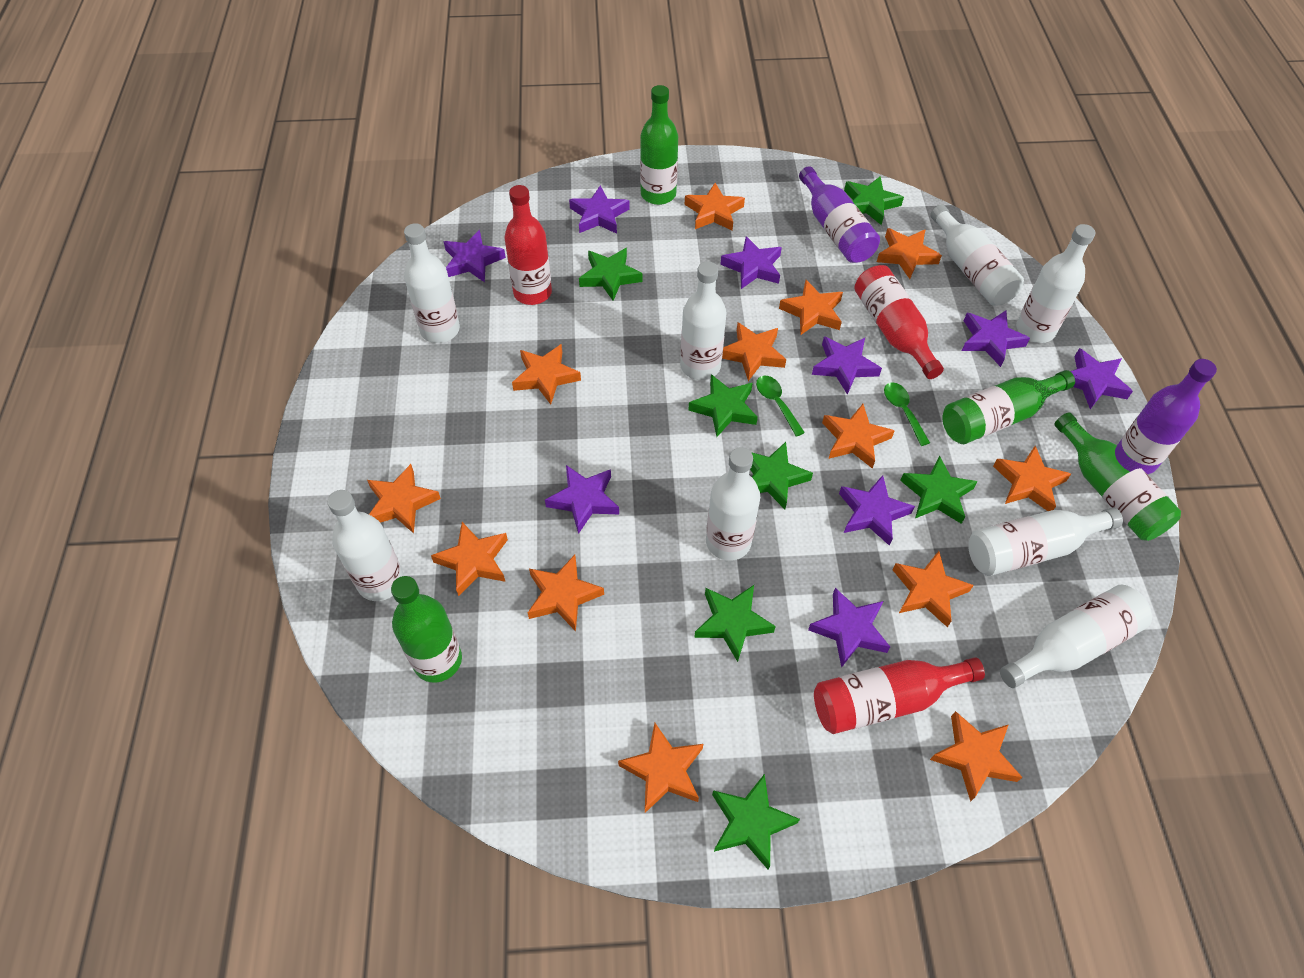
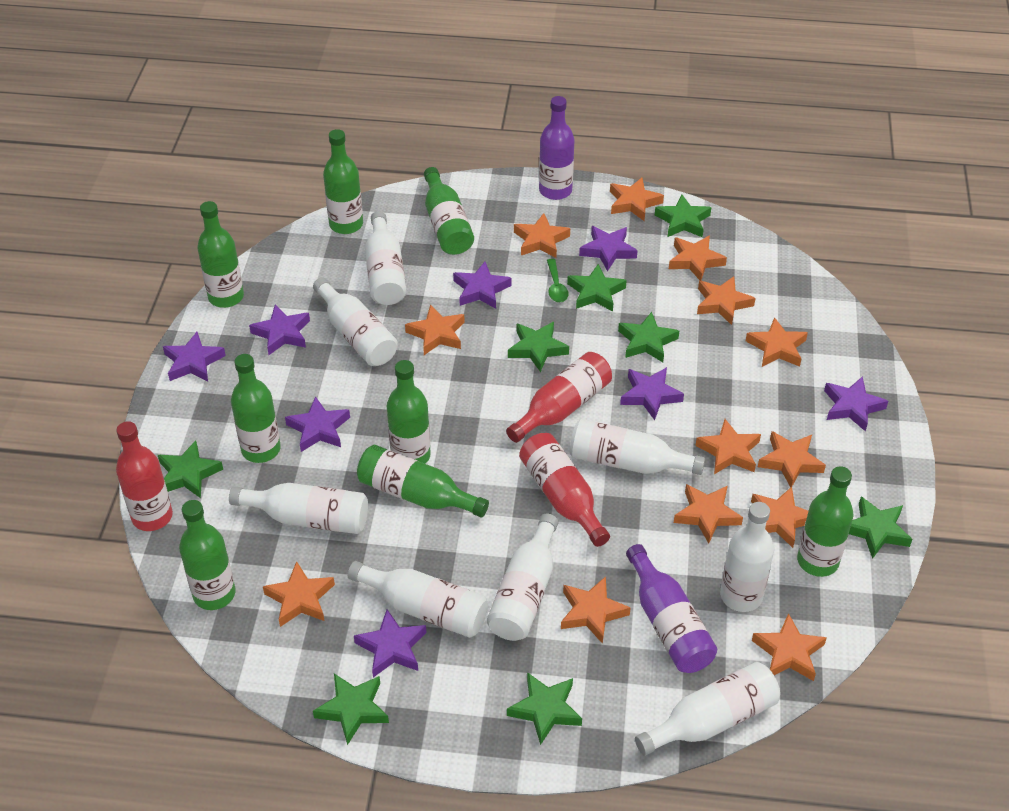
green bottle: 4 -> 8
green spoon: 2 -> 1
green star: 7 -> 8
purple star: 9 -> 8

